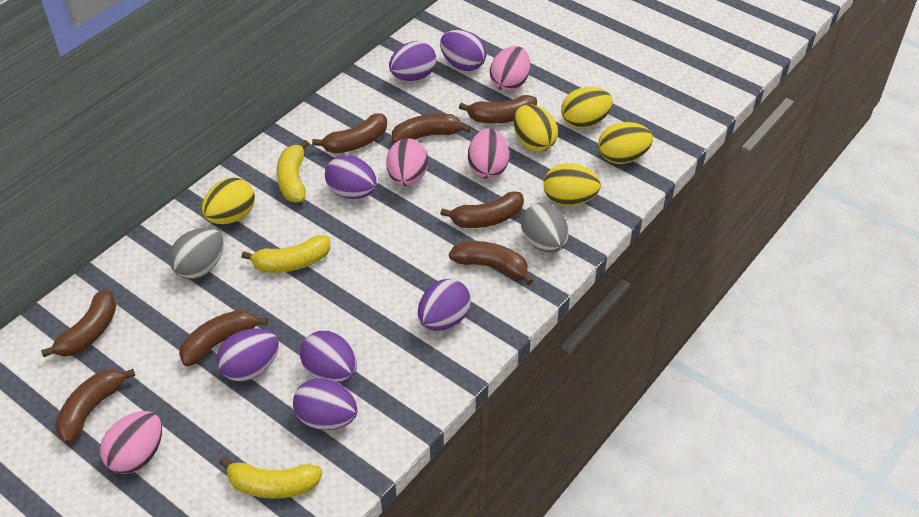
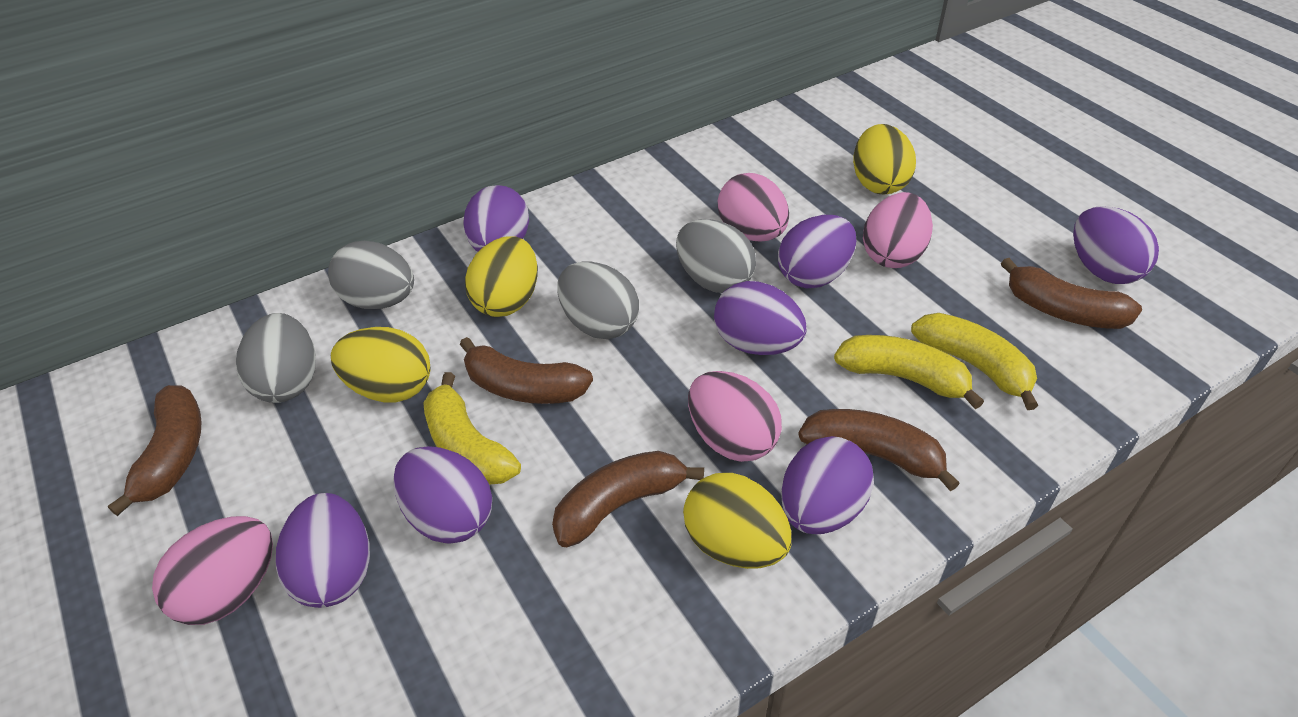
brown banana: 8 -> 5
grey egg: 2 -> 4
yellow egg: 5 -> 4

